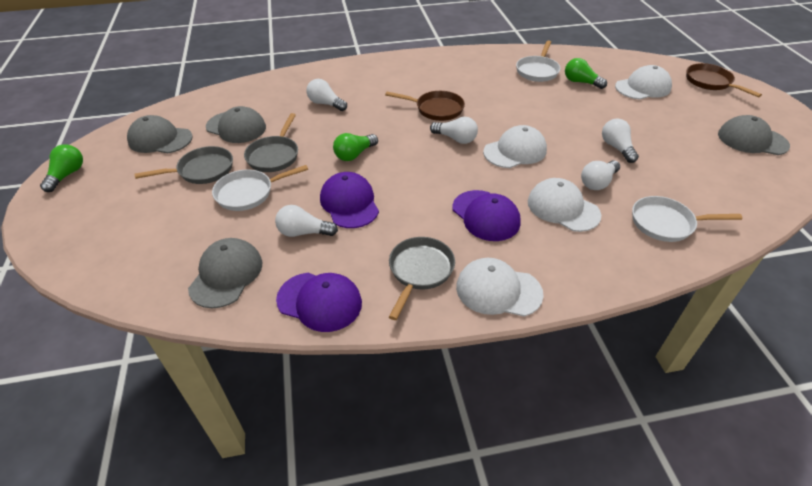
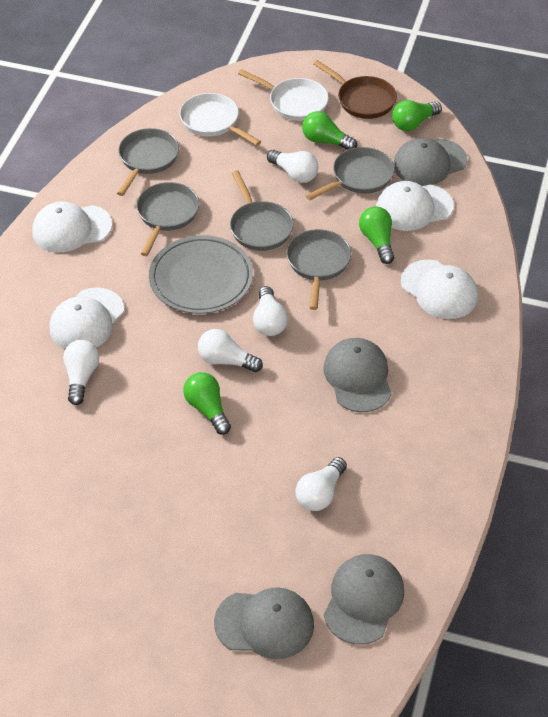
brown pan: 2 -> 1
green light bulb: 3 -> 4
grey pan: 3 -> 5
grey plate: 0 -> 1
purple cap: 3 -> 0
white pan: 3 -> 2

